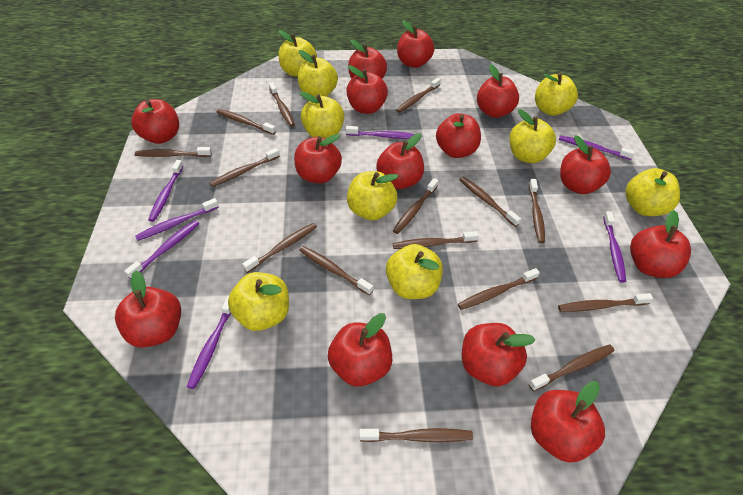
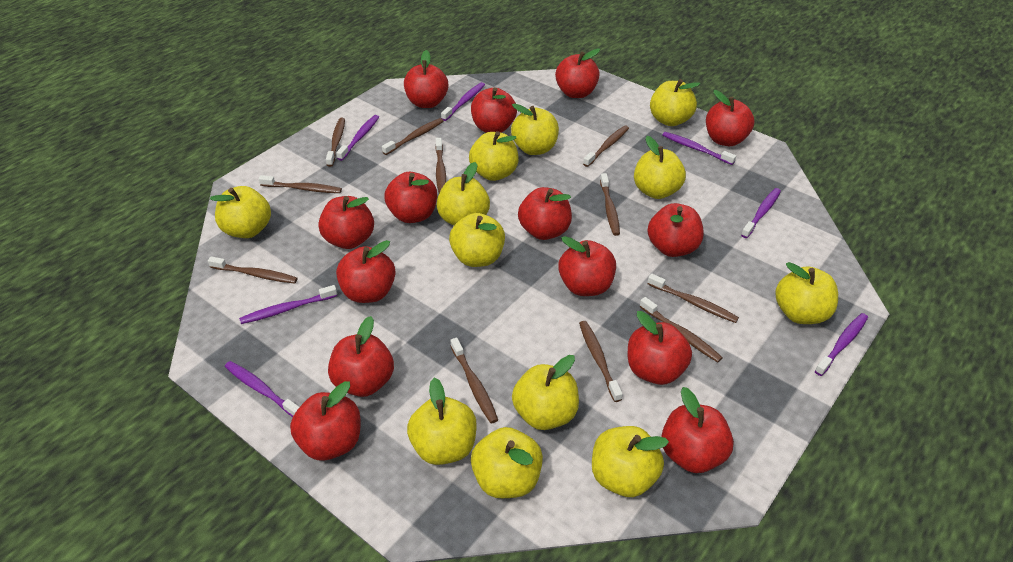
brown toothbrush: 15 -> 11
yellow apple: 9 -> 12

